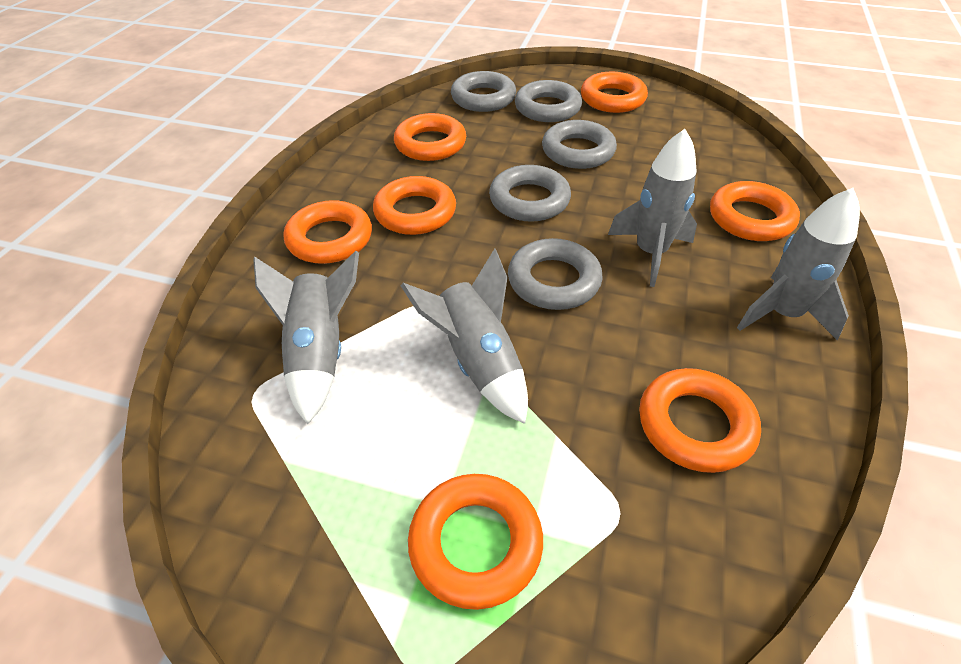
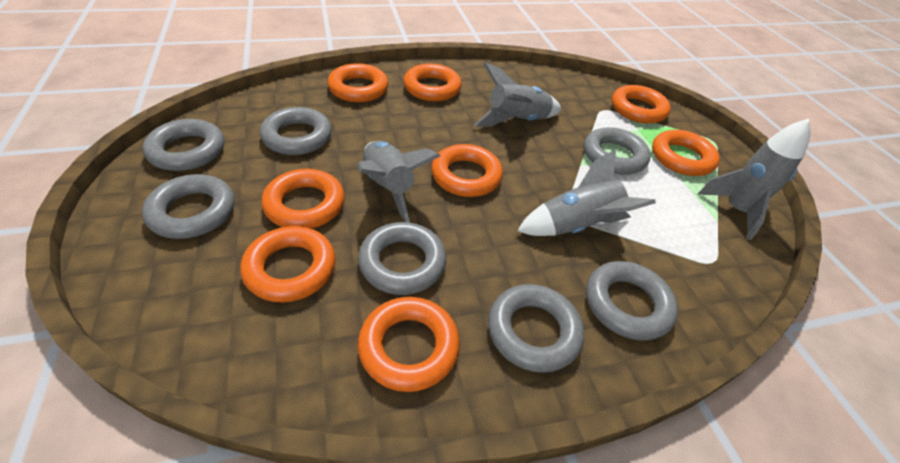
grey ring: 5 -> 7
orange ring: 7 -> 8

